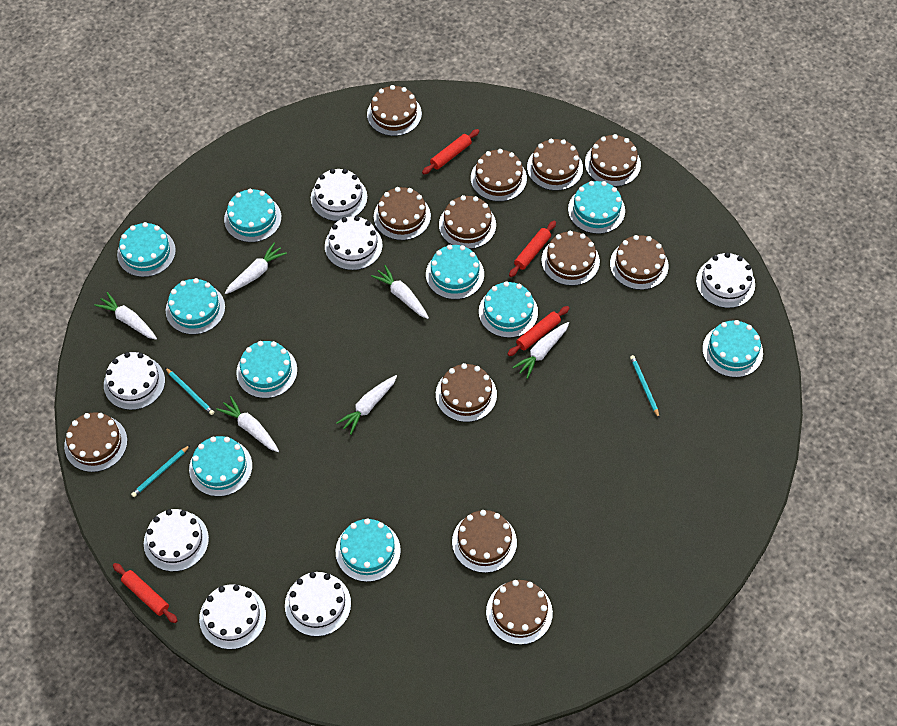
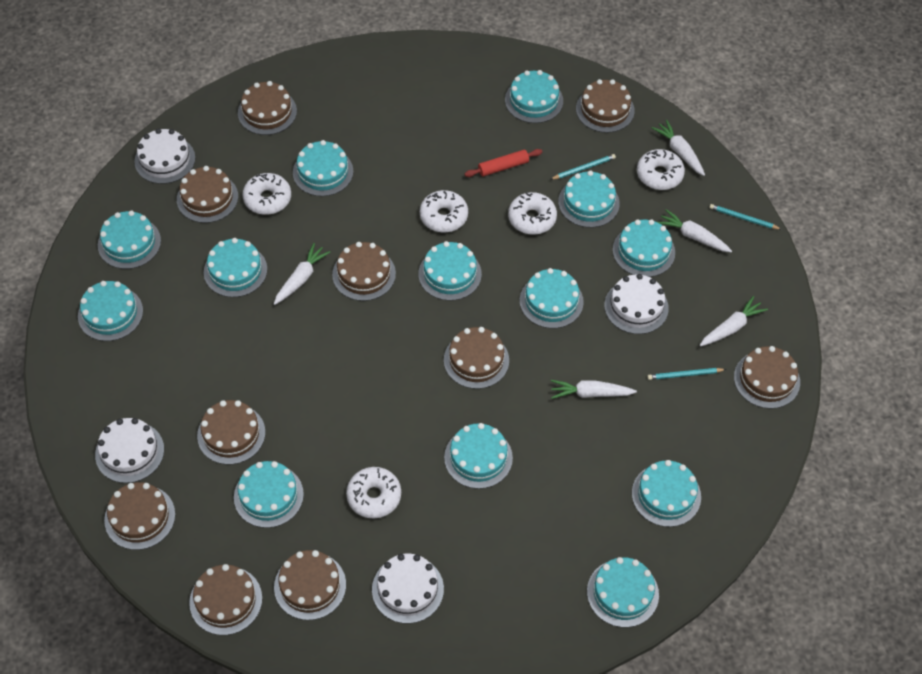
brown cake: 12 -> 10
red rolling pin: 4 -> 1
turquoise cake: 10 -> 13
white cake: 7 -> 4
white carrot: 6 -> 5
white donut: 0 -> 5

